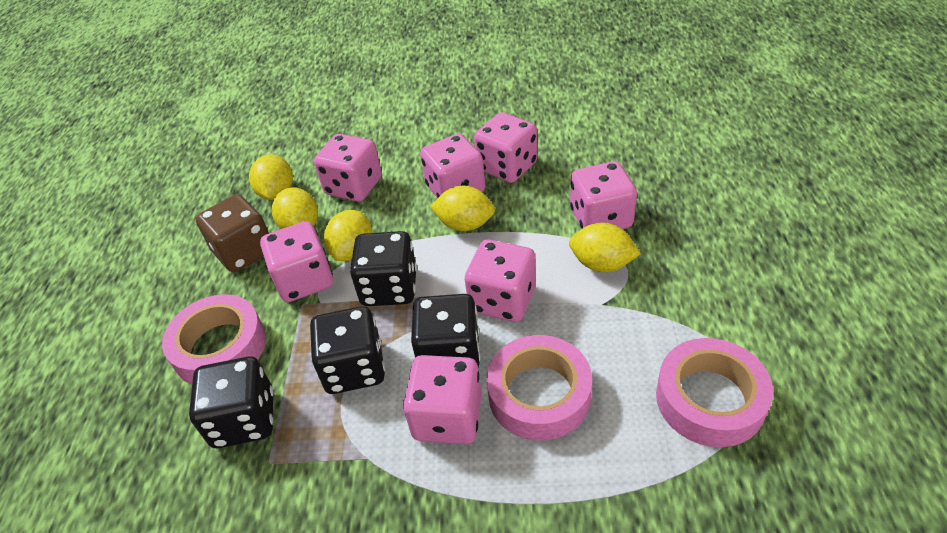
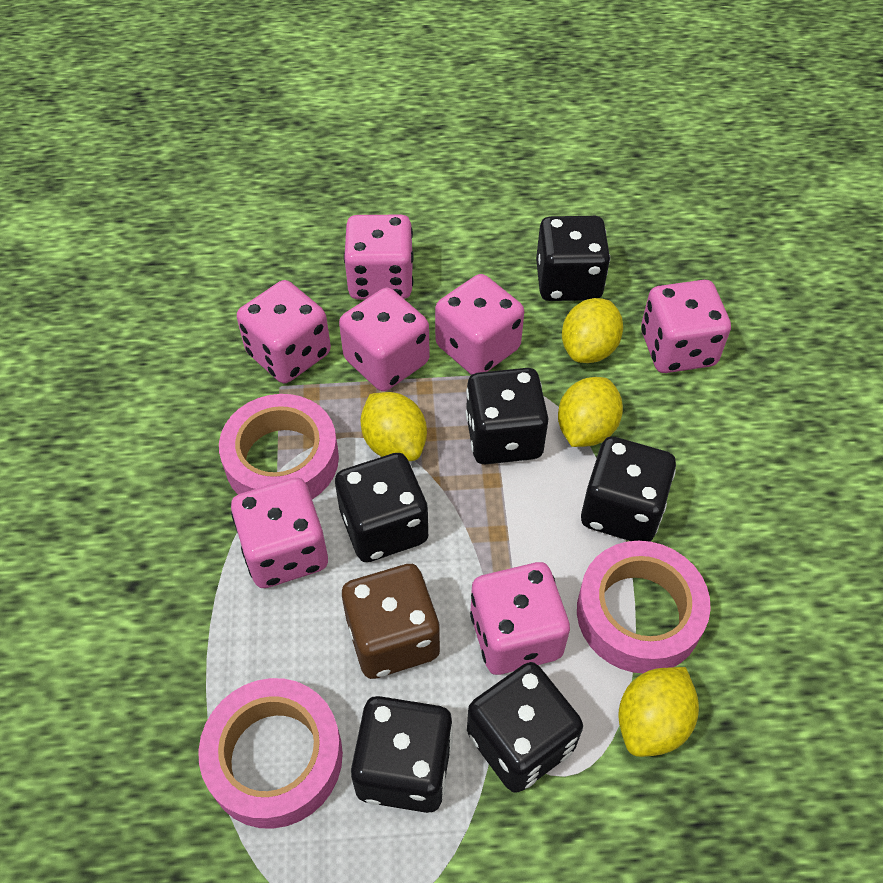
black dice: 4 -> 6
yellow lemon: 5 -> 4

